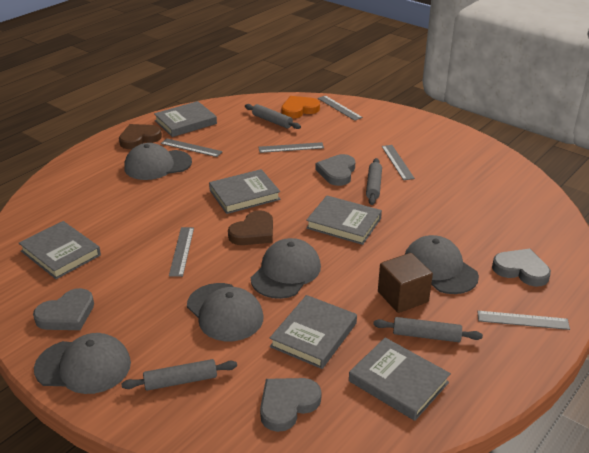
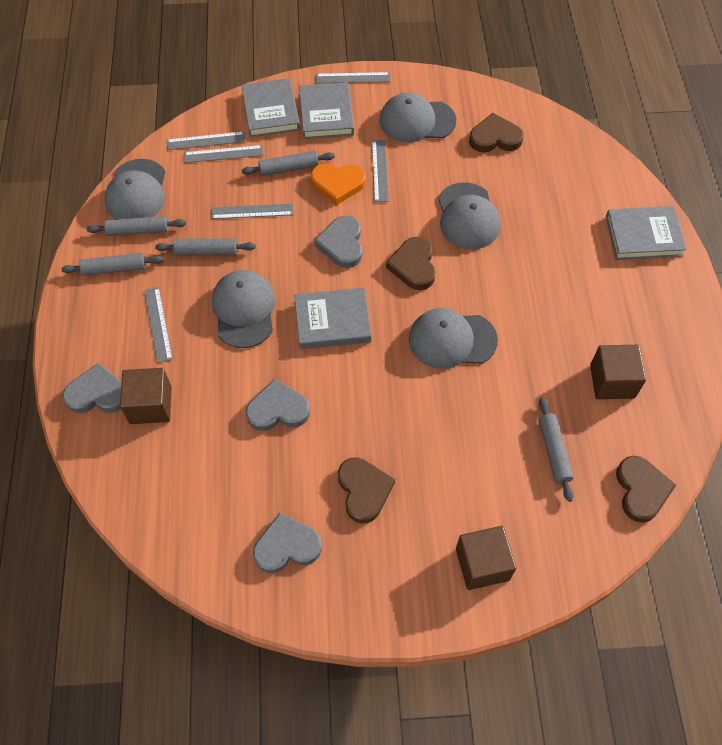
brown cube: 1 -> 3
brown heart: 2 -> 4
grey book: 6 -> 4
grey rolling pin: 4 -> 5

